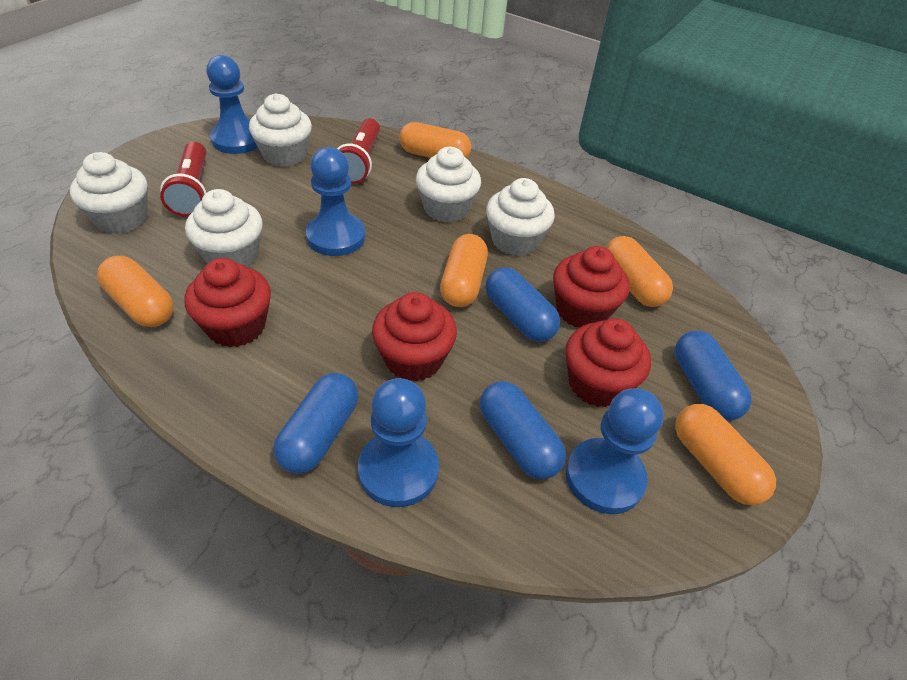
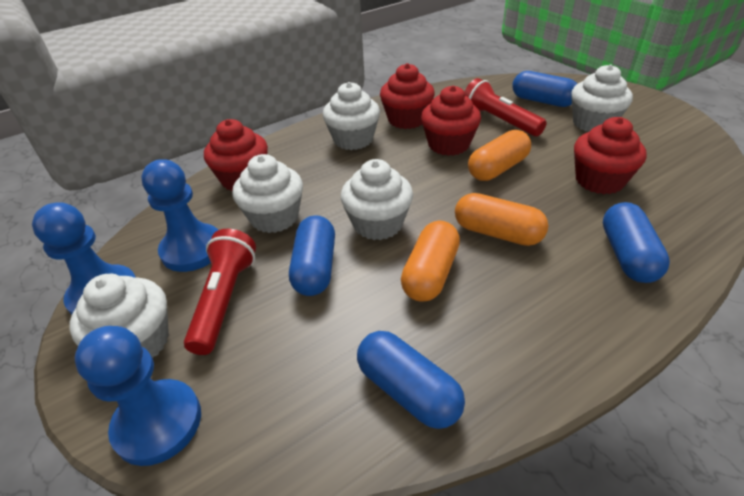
blue pawn: 4 -> 3
orange capsule: 5 -> 3

